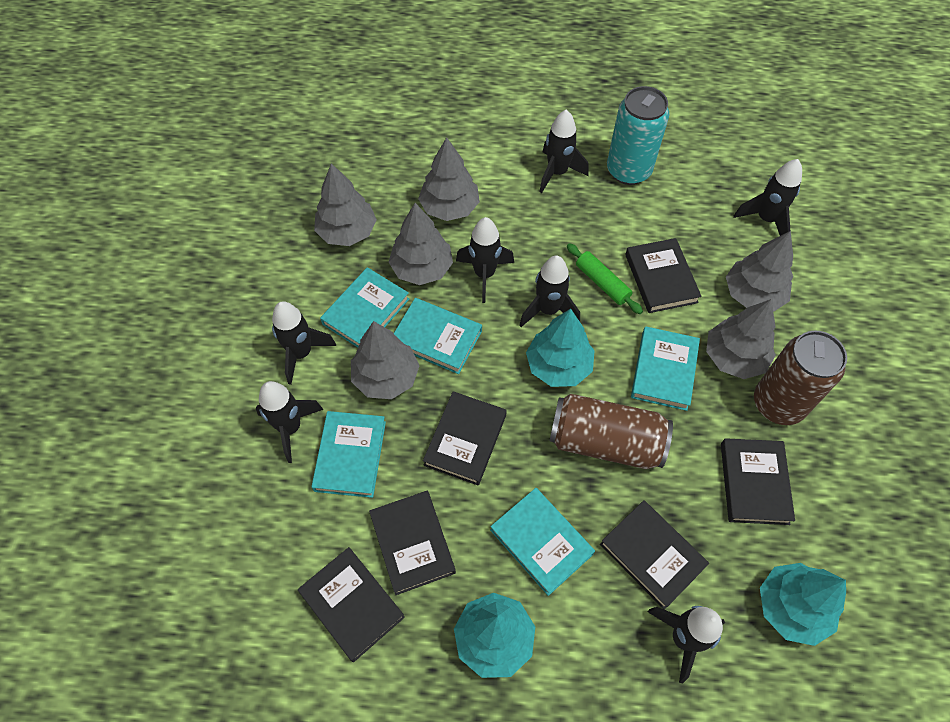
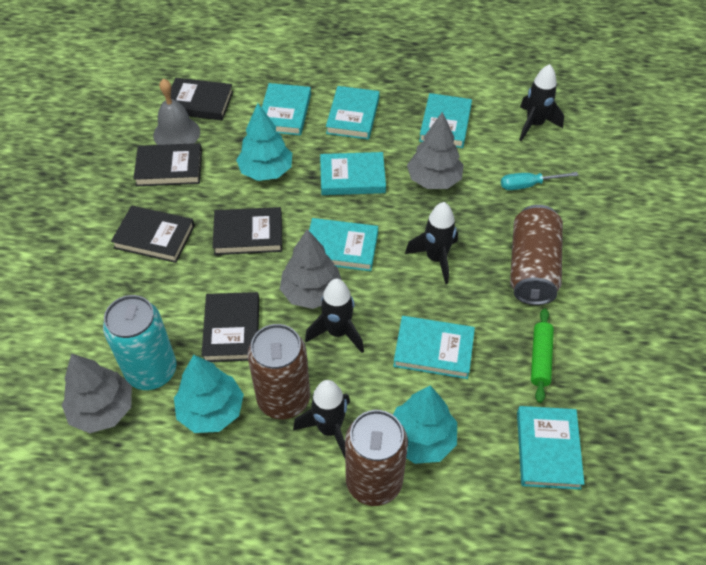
black book: 6 -> 5
black rocket: 7 -> 4
brown can: 2 -> 3
grey bell: 0 -> 1
grey tree: 6 -> 3
turquoise book: 5 -> 7
turquoise screwdriver: 0 -> 1

